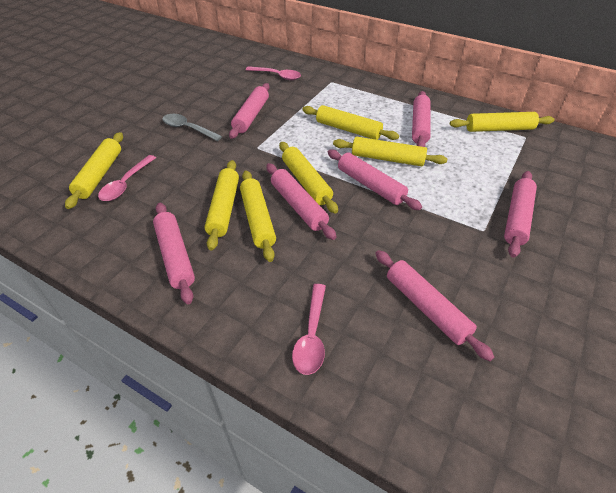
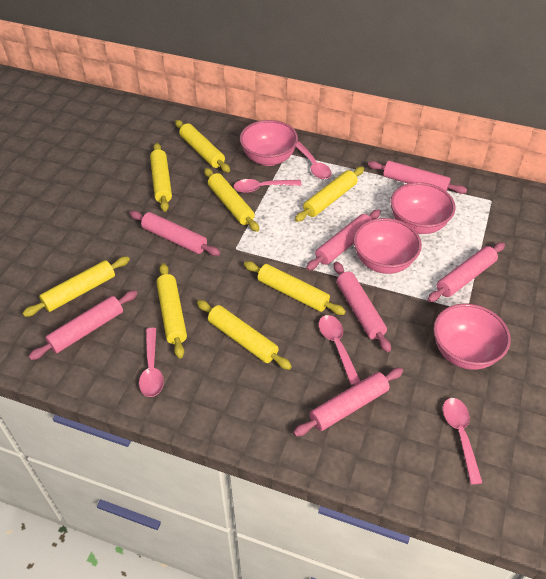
grey spoon: 1 -> 0
pink bowl: 0 -> 4
pink spoon: 3 -> 5
yellow rolling pin: 7 -> 8

